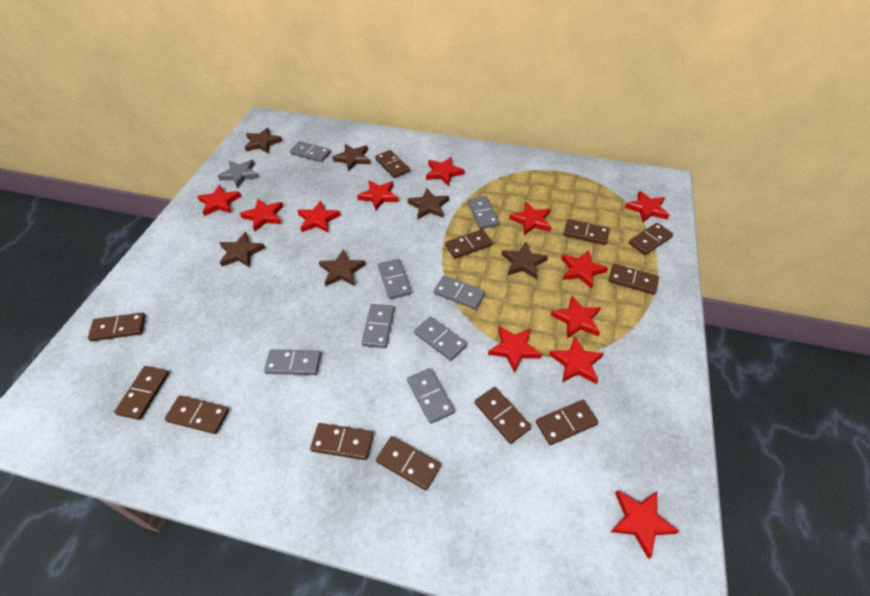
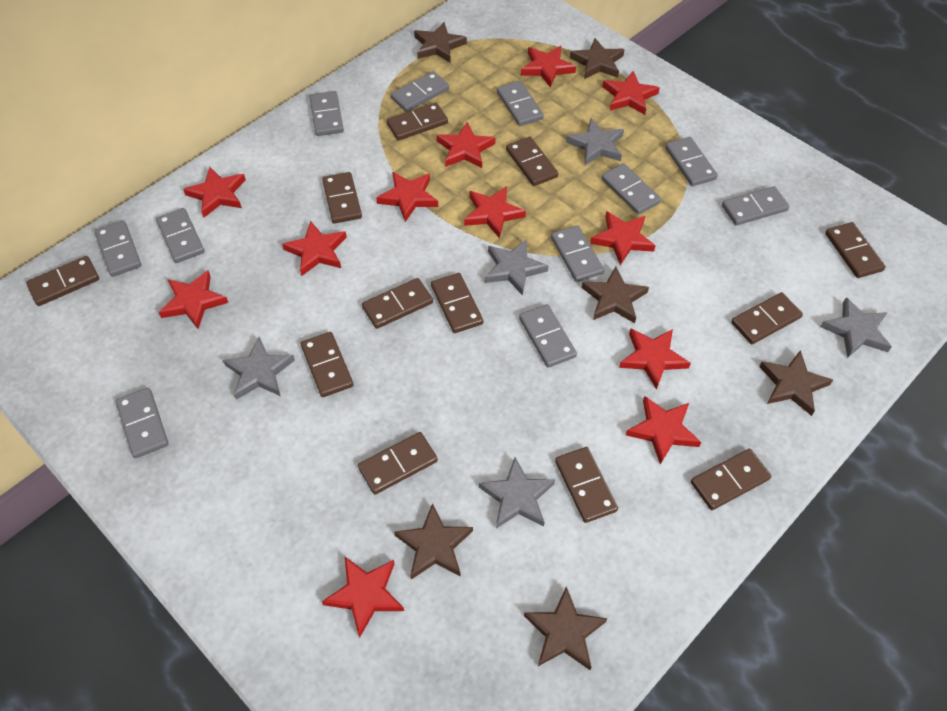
grey domino: 8 -> 11
grey star: 1 -> 5

